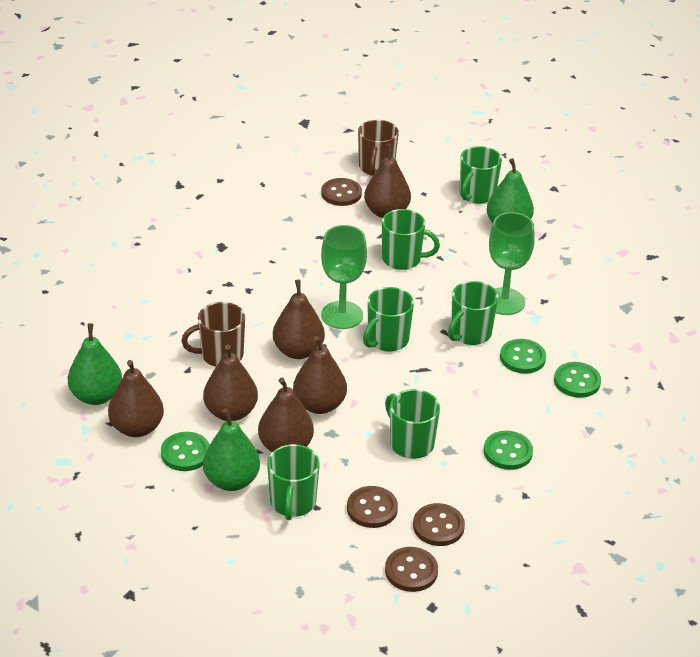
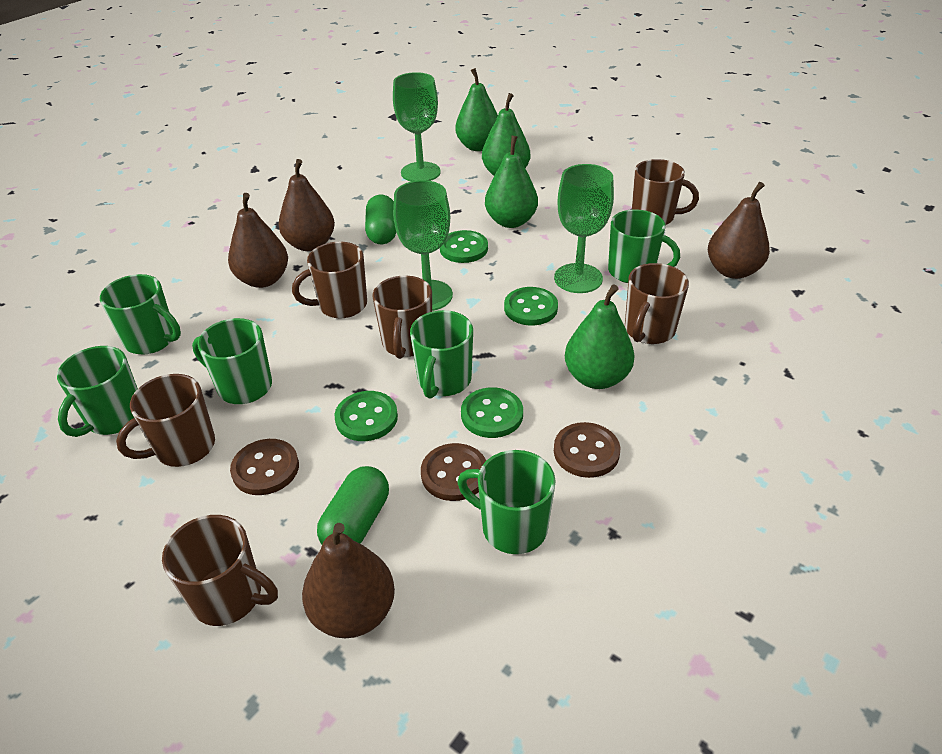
brown button: 4 -> 3
brown mug: 2 -> 6
brown pear: 6 -> 4
green capsule: 0 -> 2
green goblet: 2 -> 3
green pear: 3 -> 4

